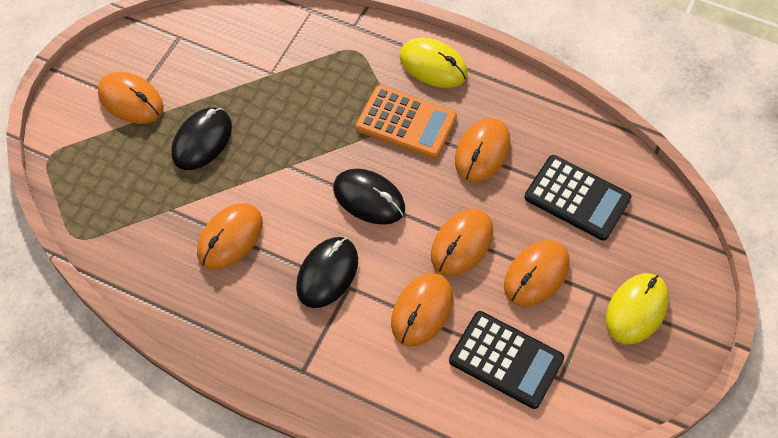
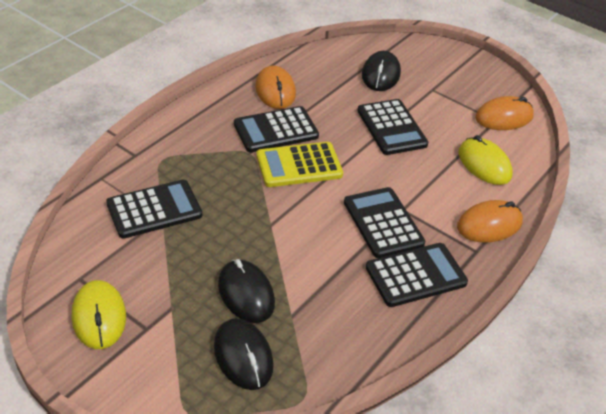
black calculator: 2 -> 5
orange calculator: 1 -> 0
orange mouse: 6 -> 3
yellow calculator: 0 -> 1

